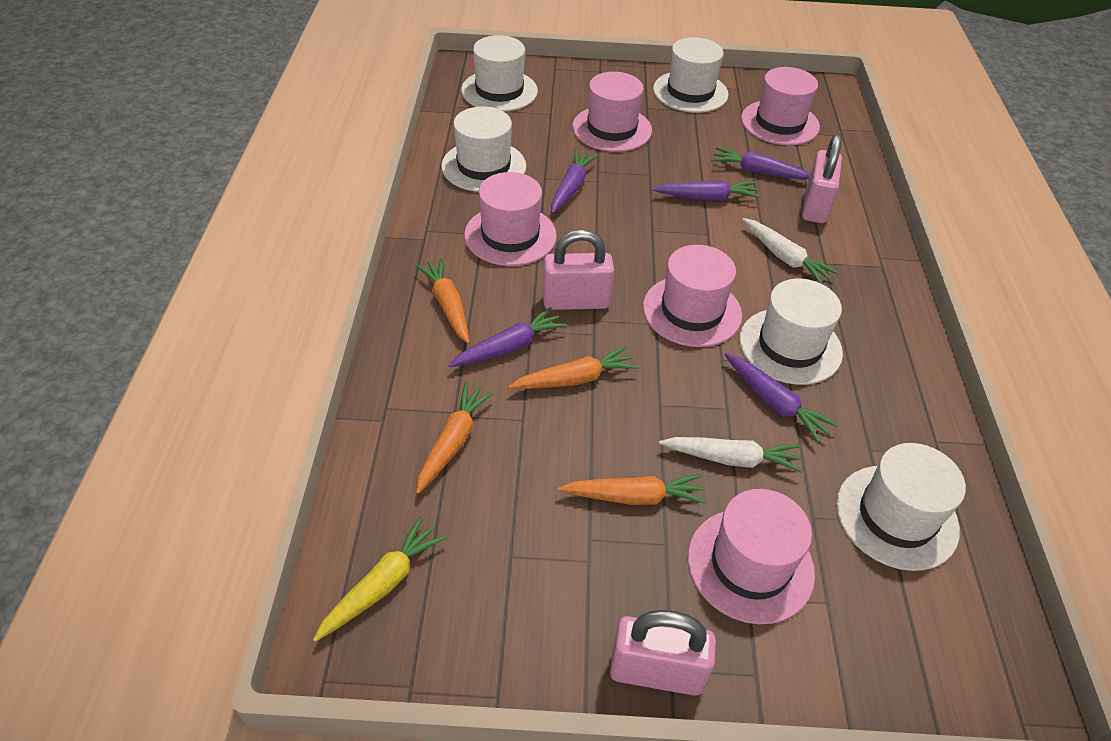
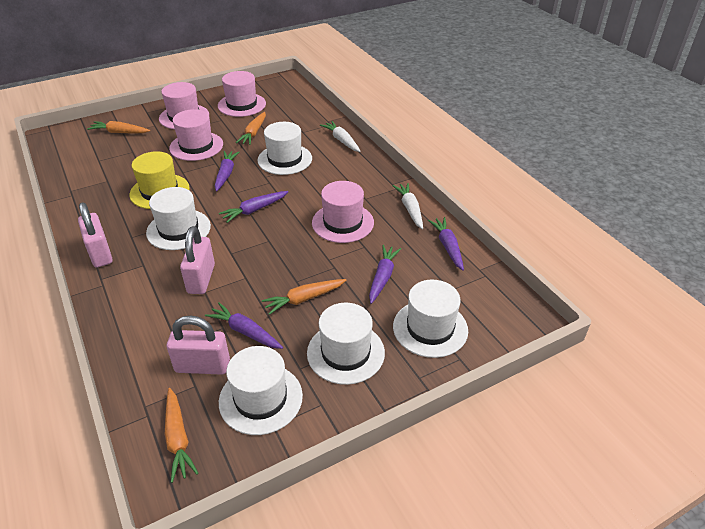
pink hat: 5 -> 4
yellow carrot: 1 -> 0
yellow hat: 0 -> 1

